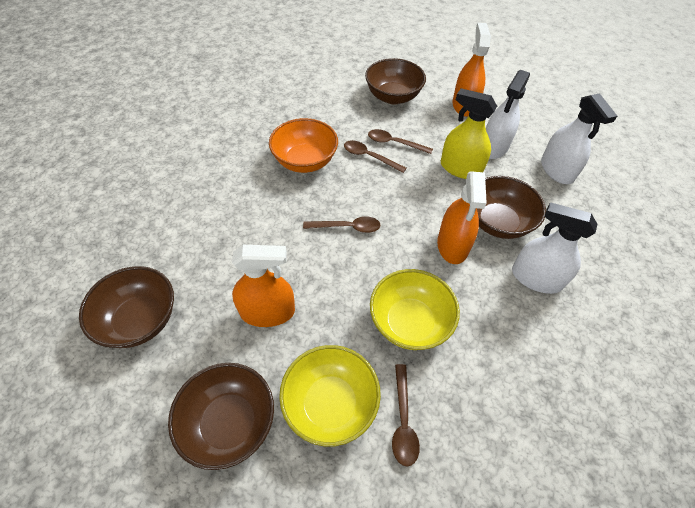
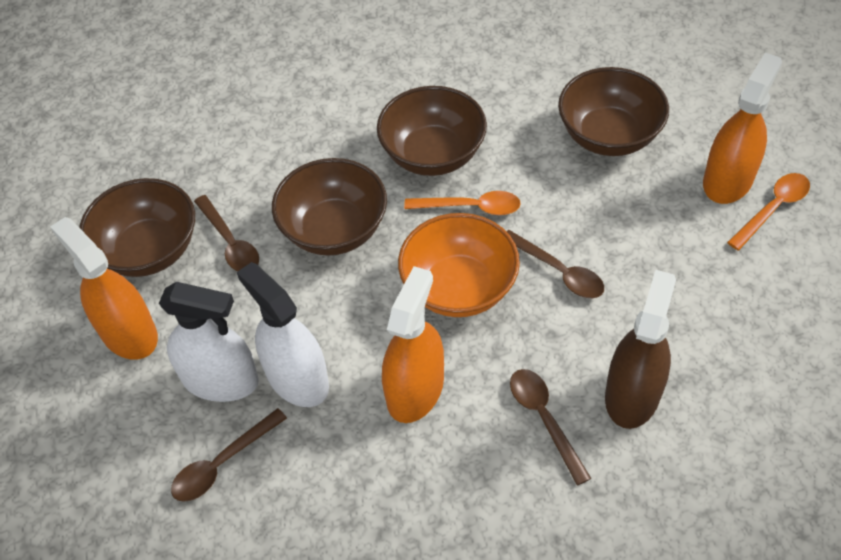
brown spray bottle: 0 -> 1
orange spoon: 0 -> 2
white spray bottle: 3 -> 2
yellow bowl: 2 -> 0
yellow spray bottle: 1 -> 0

